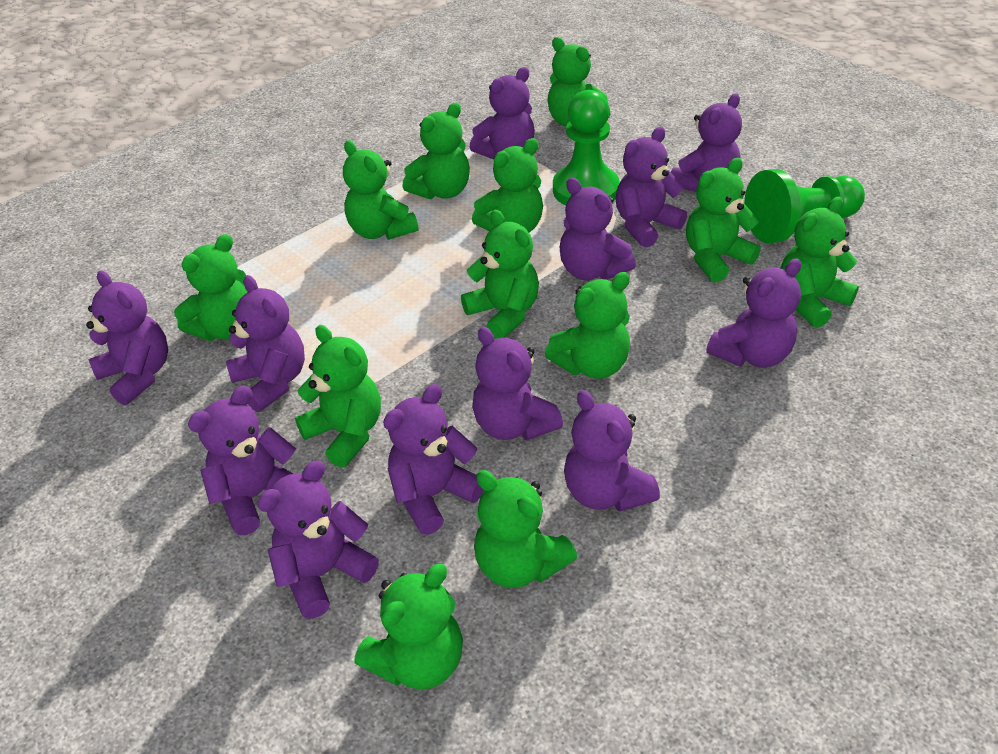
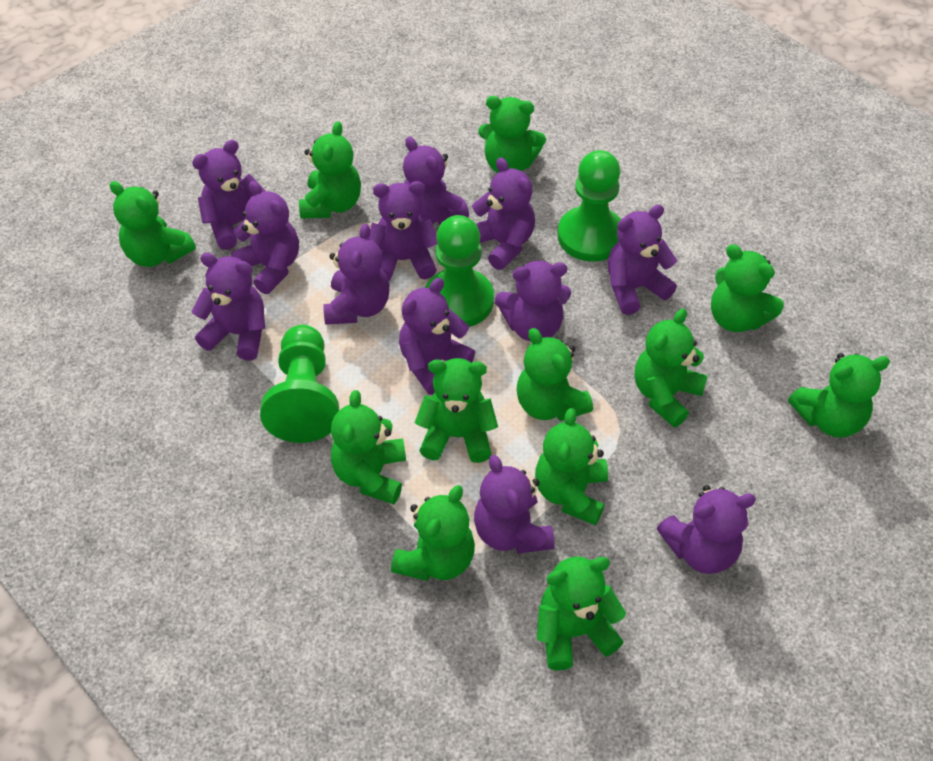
green pawn: 2 -> 3

